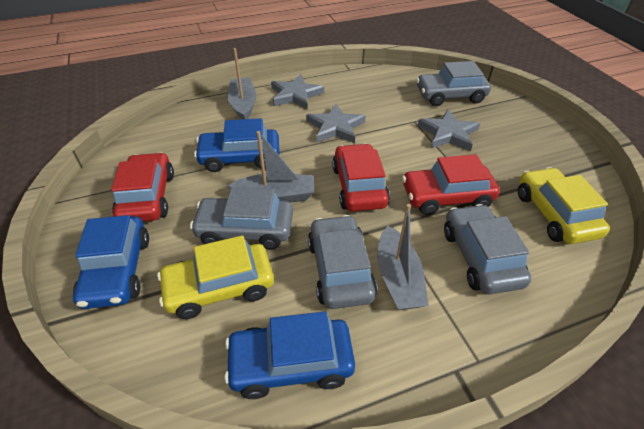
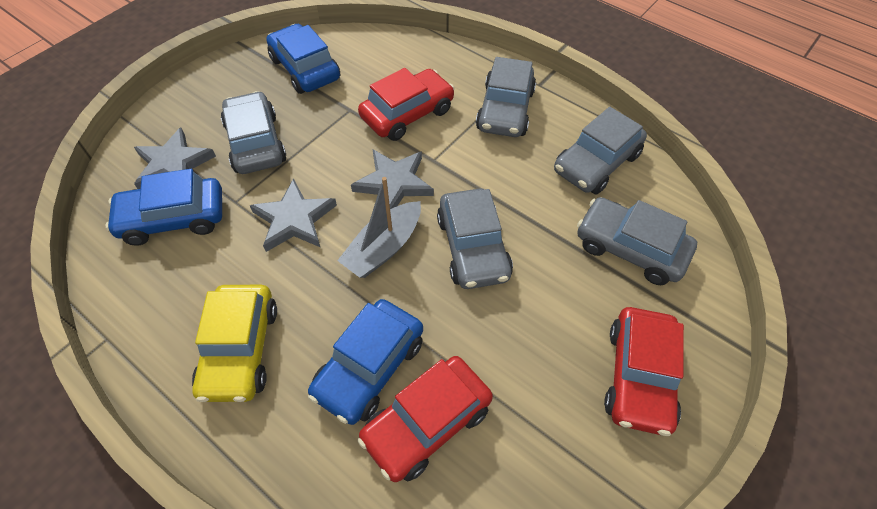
grey boat: 3 -> 1
grey car: 4 -> 5
yellow car: 2 -> 1

